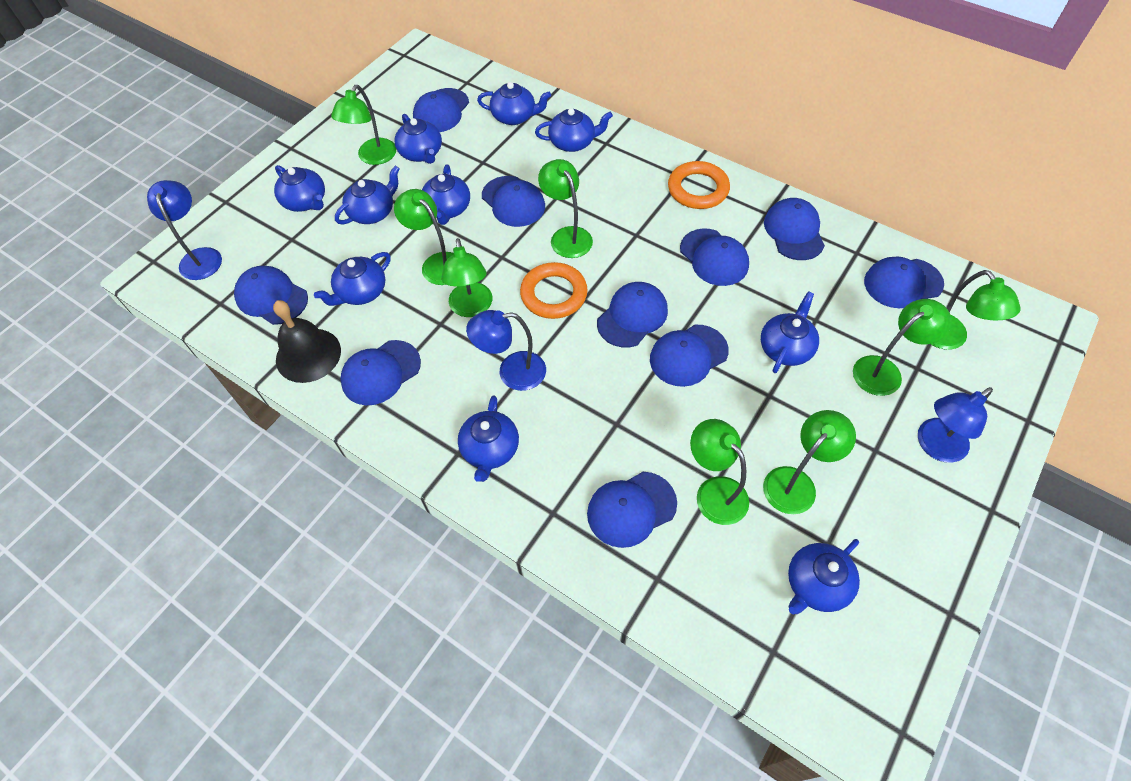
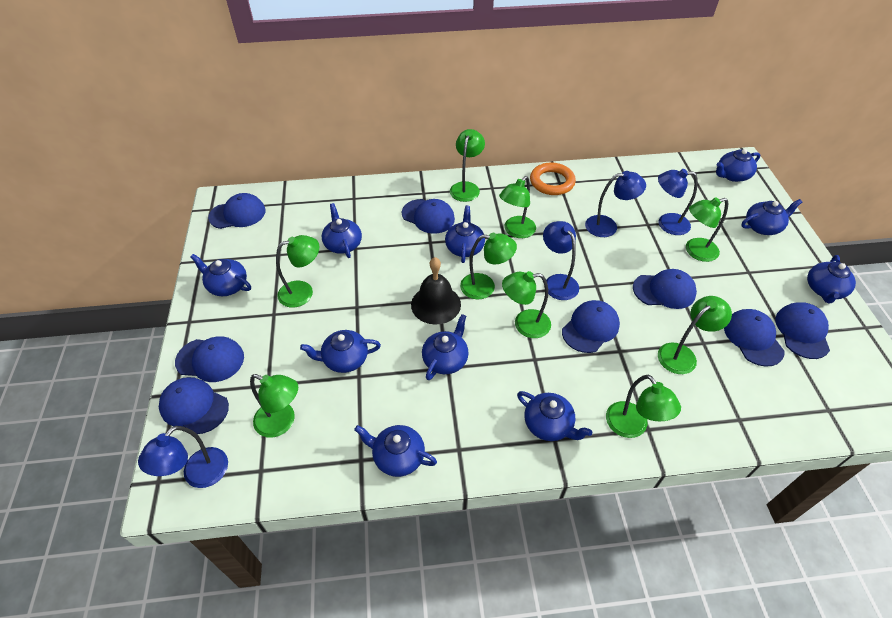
blue cap: 10 -> 8
blue lamp: 3 -> 4
green lamp: 8 -> 9
orange ring: 2 -> 1

